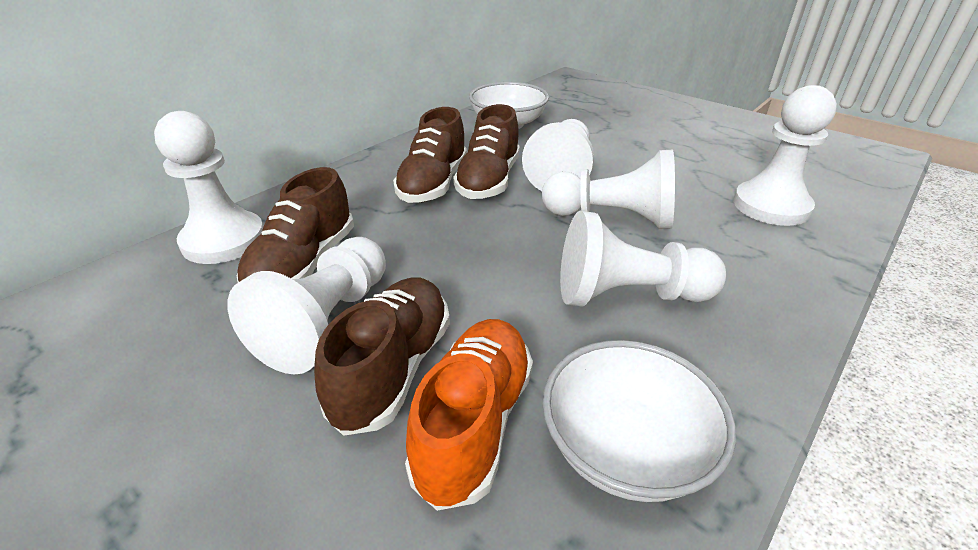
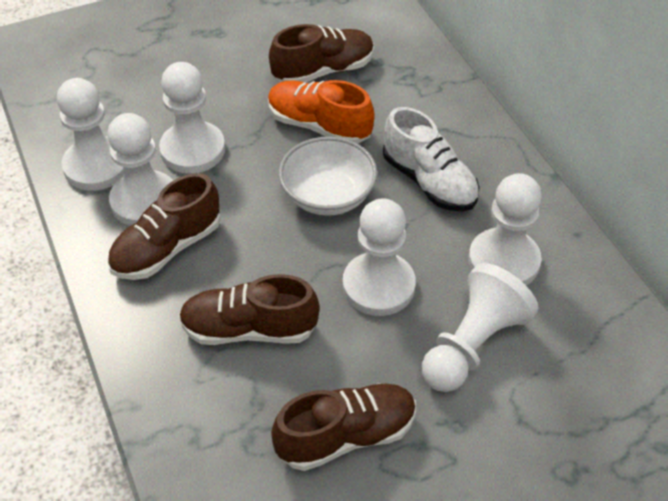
white bowl: 2 -> 1
white shoe: 0 -> 1

